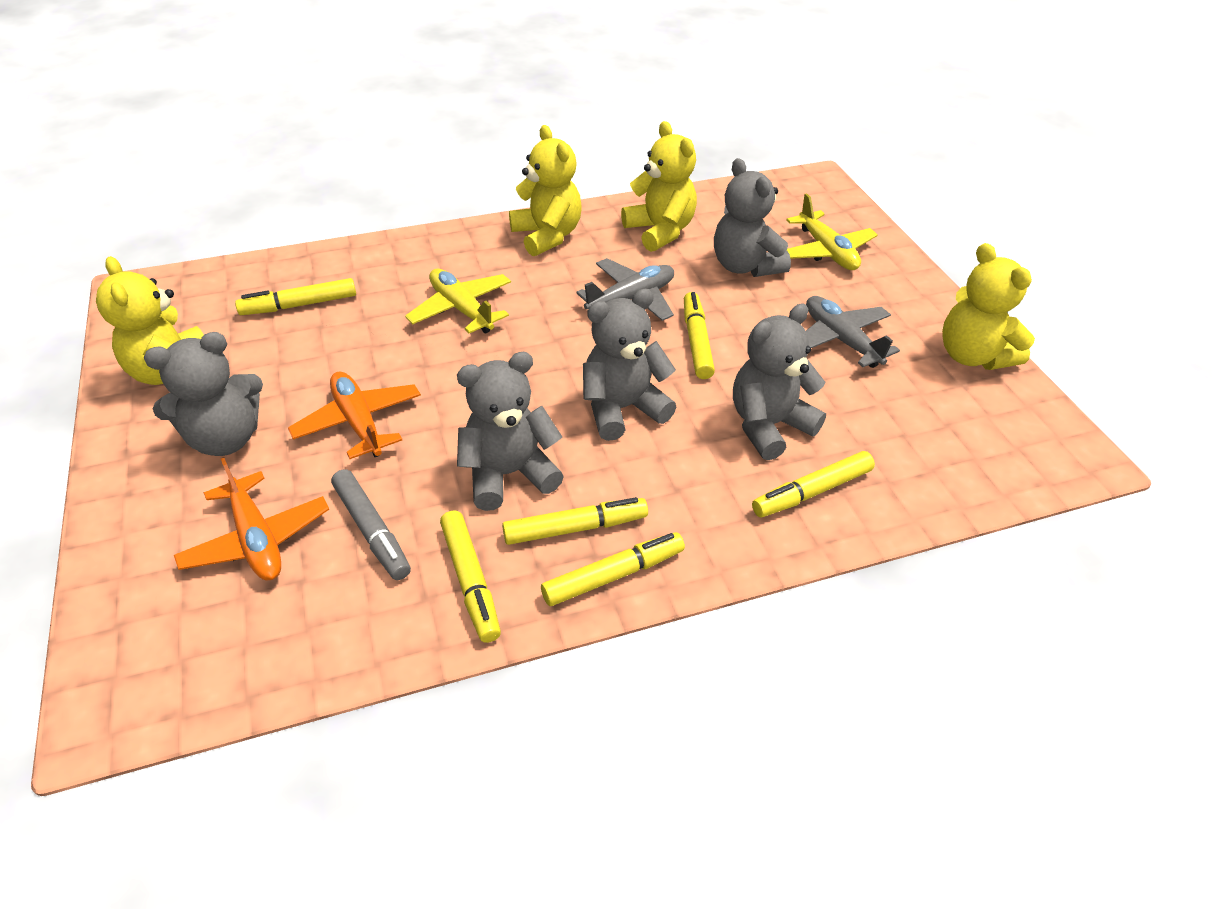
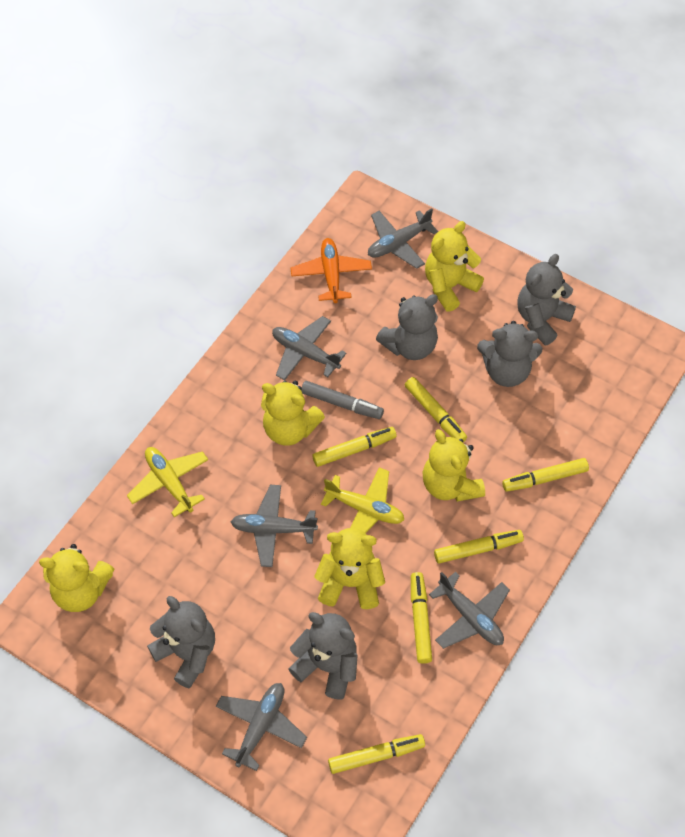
grey plane: 2 -> 5
orange plane: 2 -> 1
yellow teddy bear: 4 -> 5

